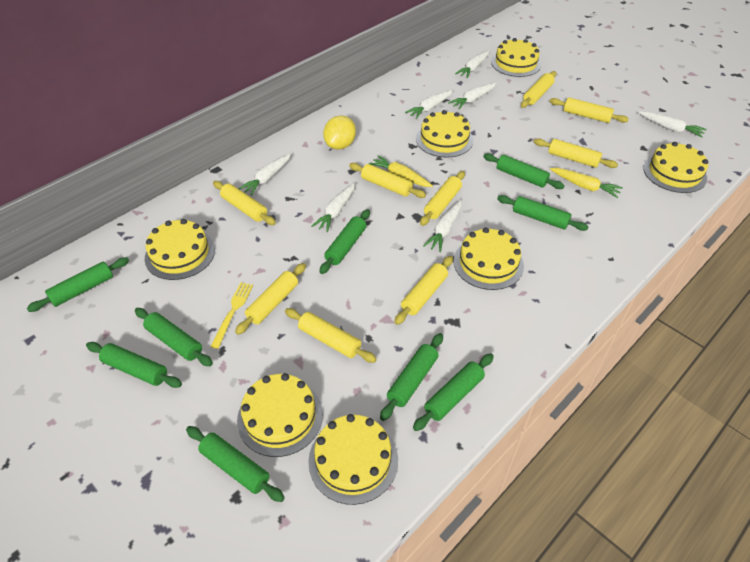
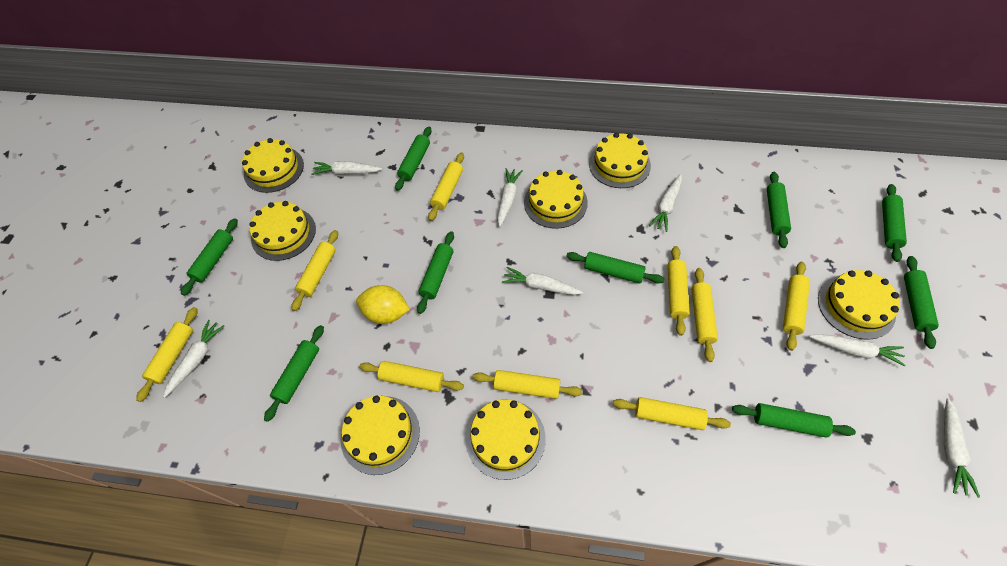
yellow carrot: 2 -> 0
yellow fork: 1 -> 0

